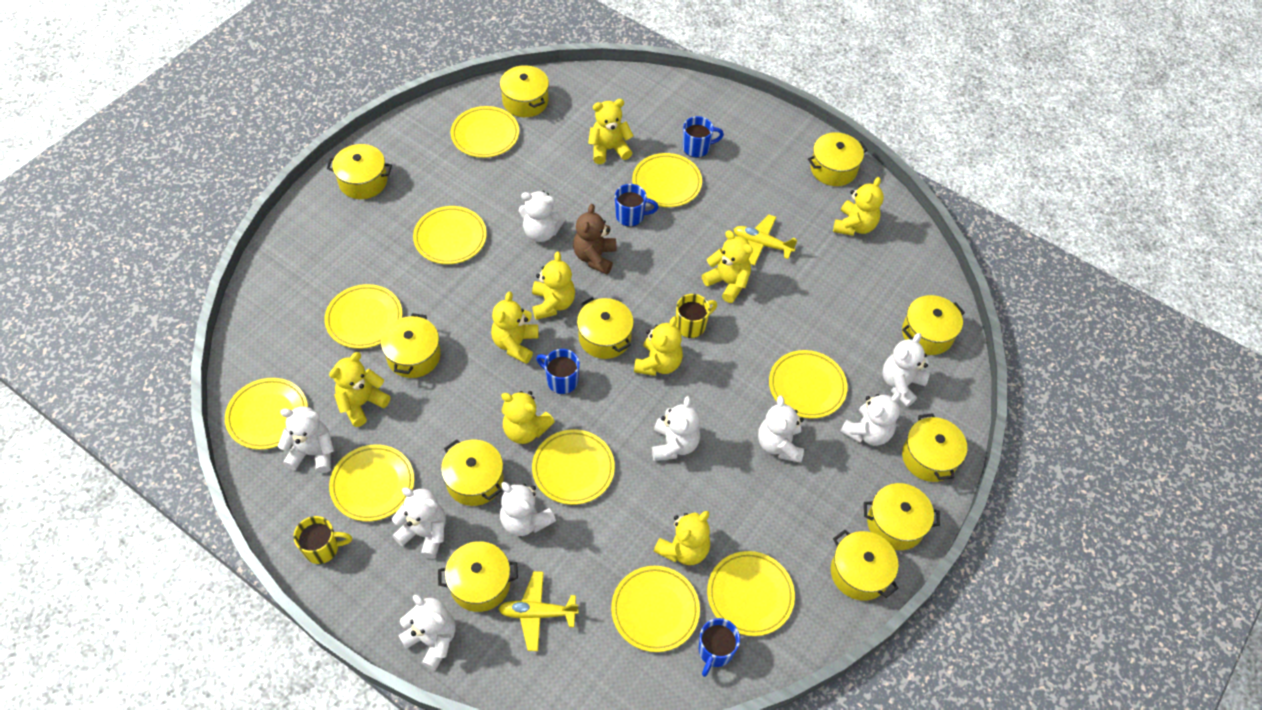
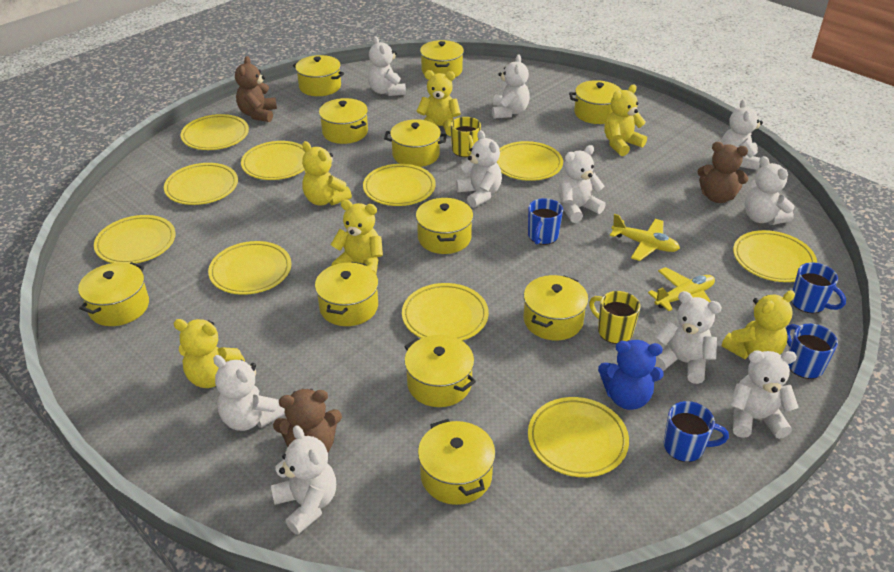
blue teddy bear: 0 -> 1
brown teddy bear: 1 -> 3
white teddy bear: 9 -> 10
yellow teddy bear: 9 -> 6

